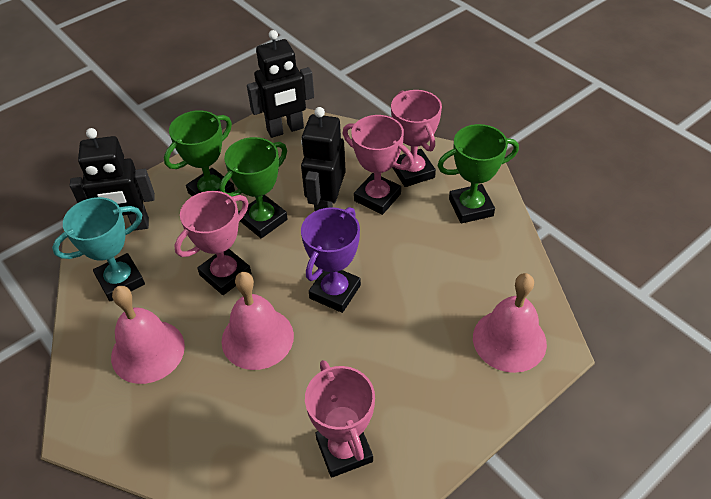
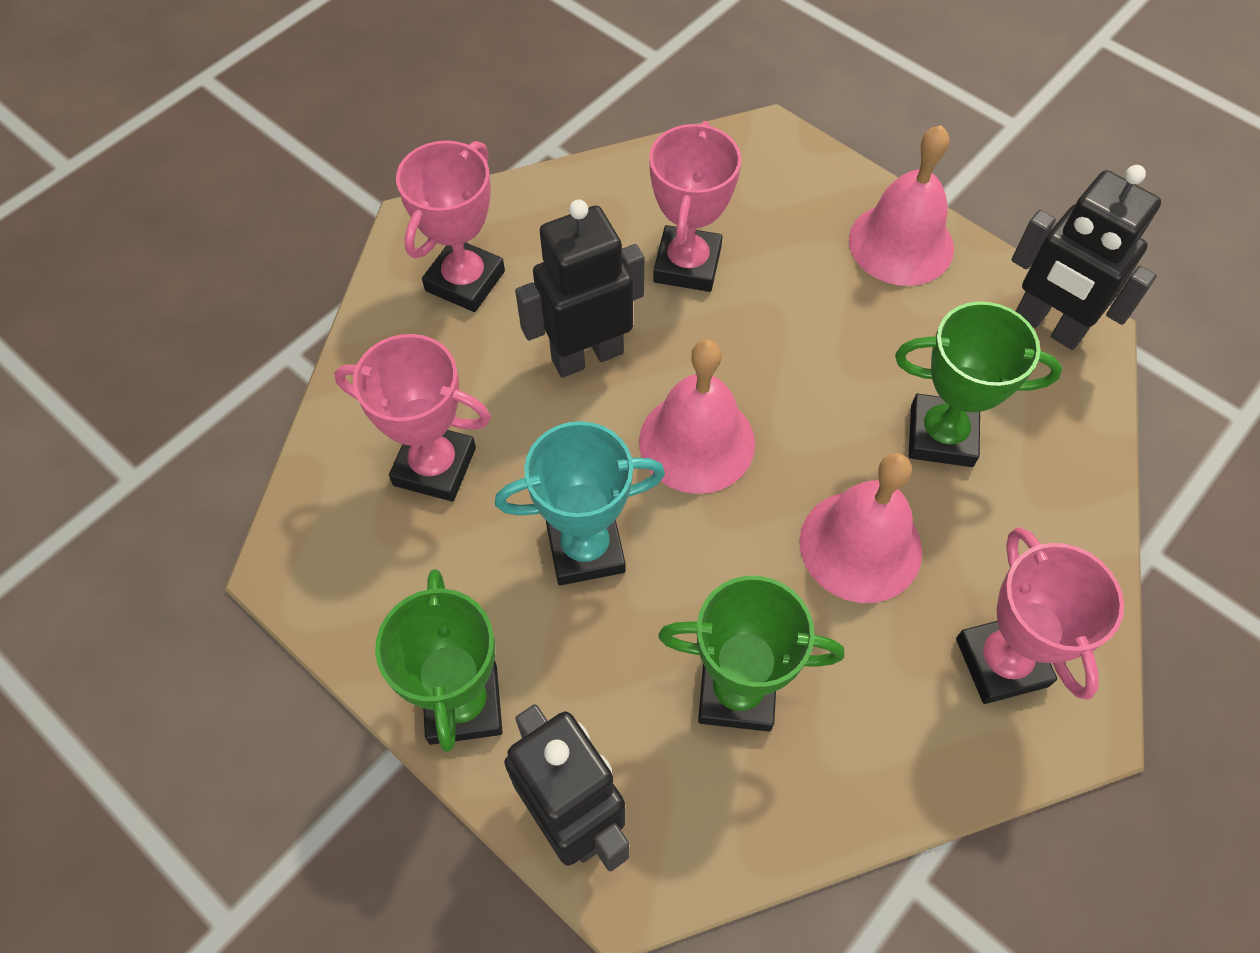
purple trophy: 1 -> 0

